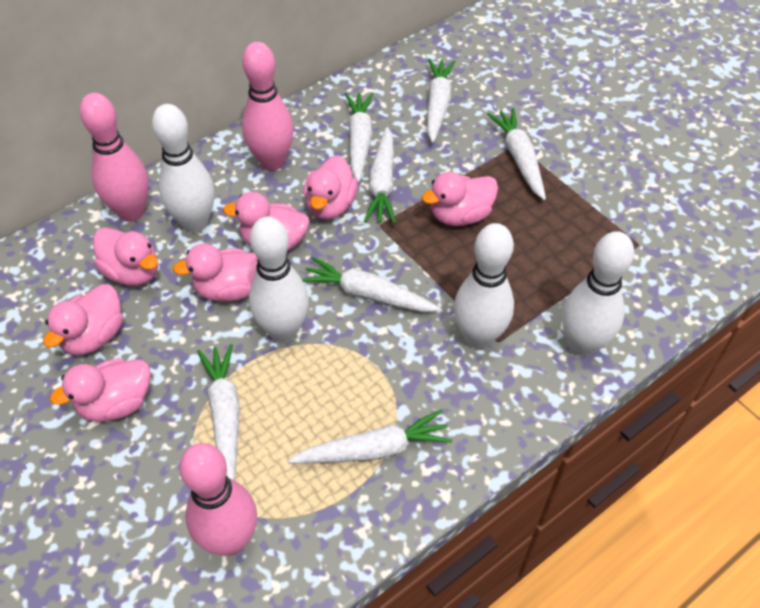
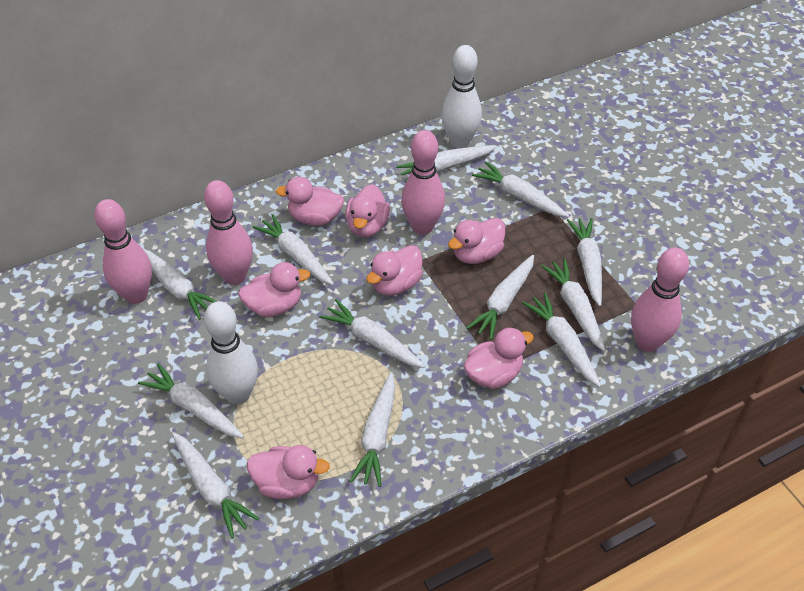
pink bowling pin: 3 -> 4
white bowling pin: 4 -> 2
white carrot: 7 -> 12

